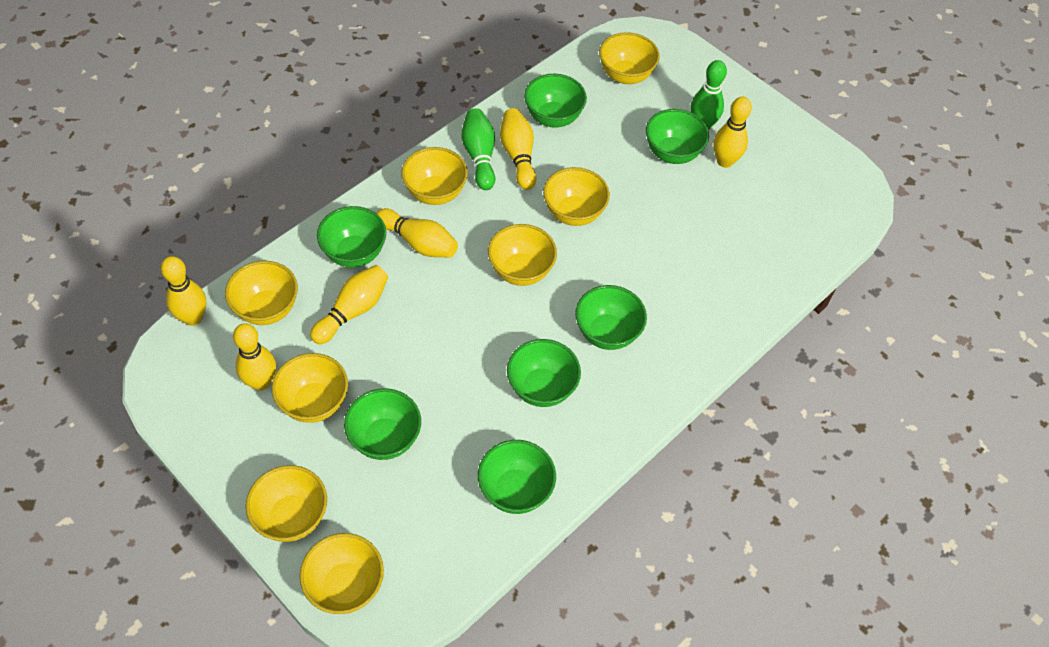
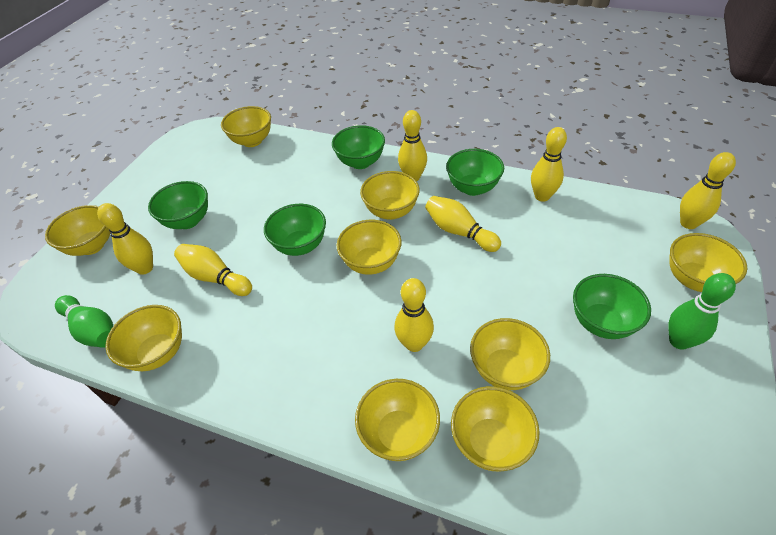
green bowl: 7 -> 5
yellow bowl: 8 -> 9
yellow bowling pin: 6 -> 7

